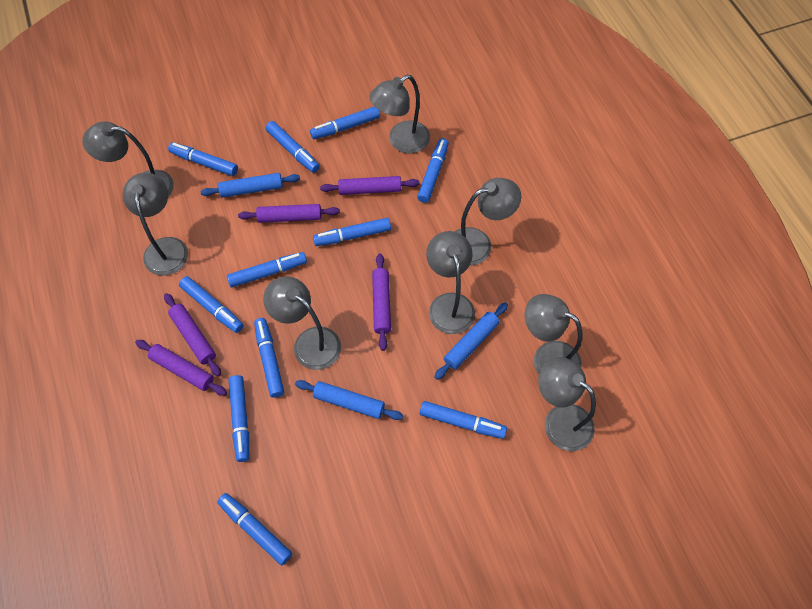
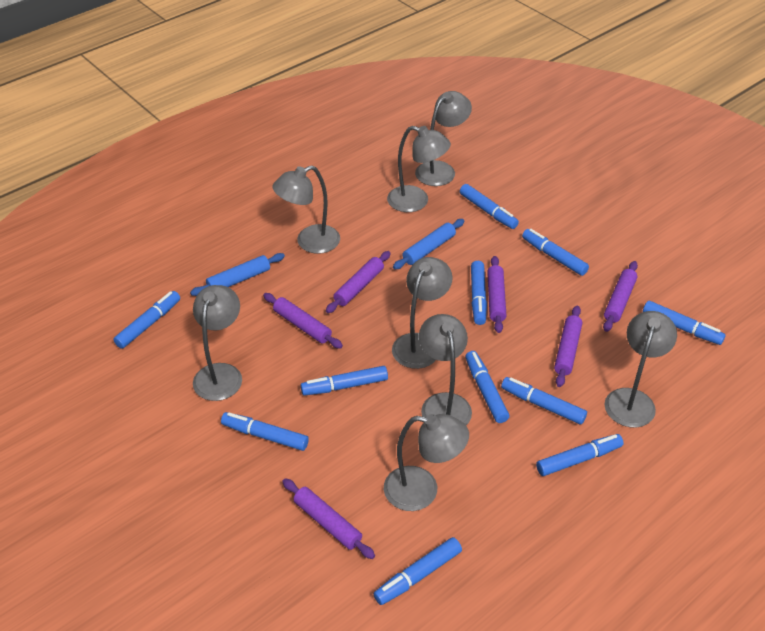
blue rolling pin: 3 -> 2
purple rolling pin: 5 -> 6

